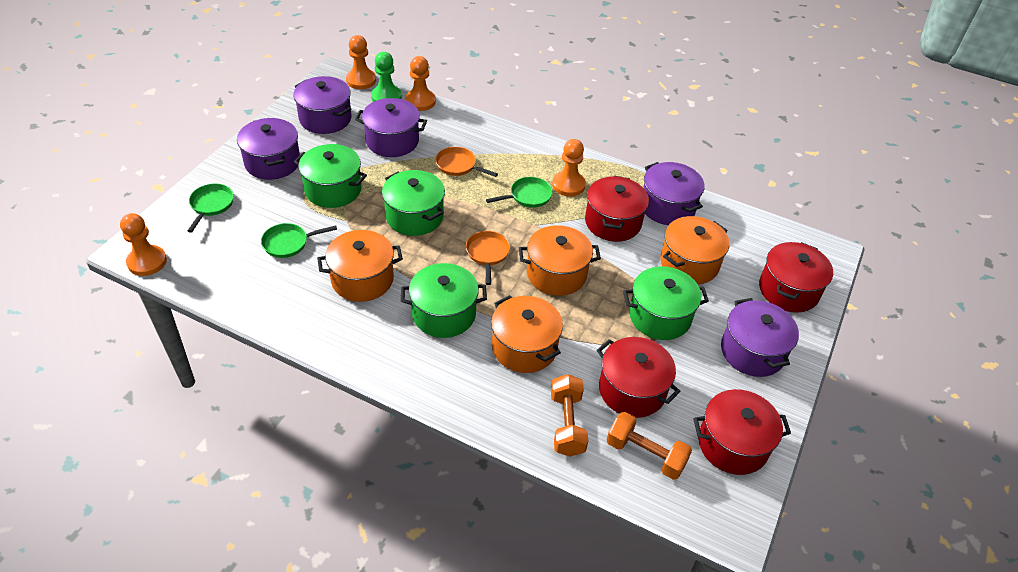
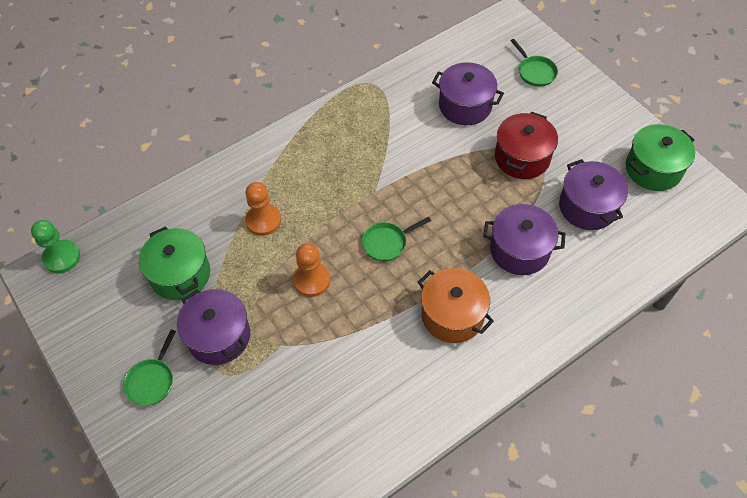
green pot: 4 -> 2
orange dumbbell: 2 -> 0
orange pan: 2 -> 0
orange pawn: 4 -> 2
orange pot: 4 -> 1
purple pot: 5 -> 4
red pot: 4 -> 1

